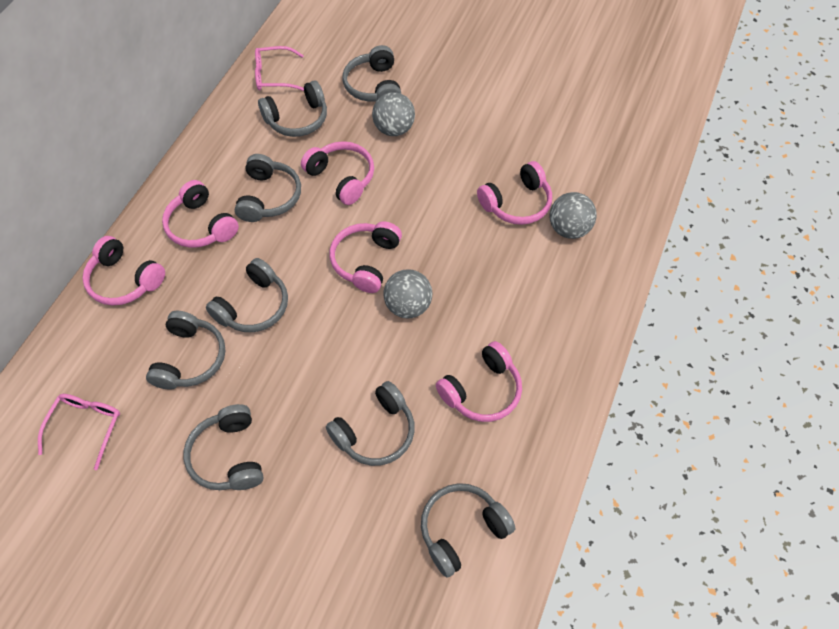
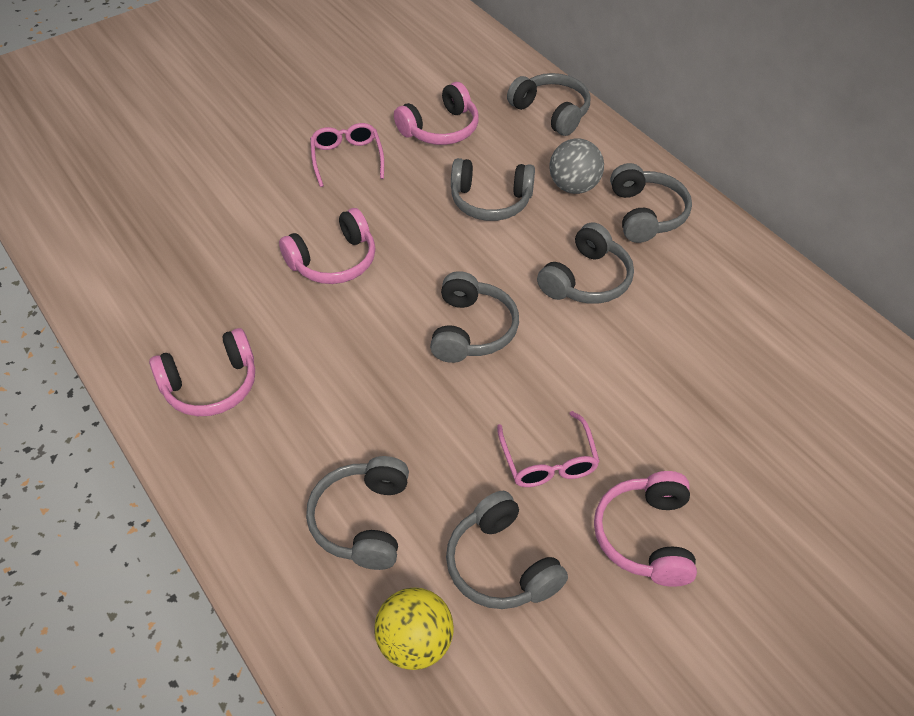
grey ball: 3 -> 1
grey headphones: 8 -> 7
pink headphones: 6 -> 4
yellow ball: 0 -> 1

